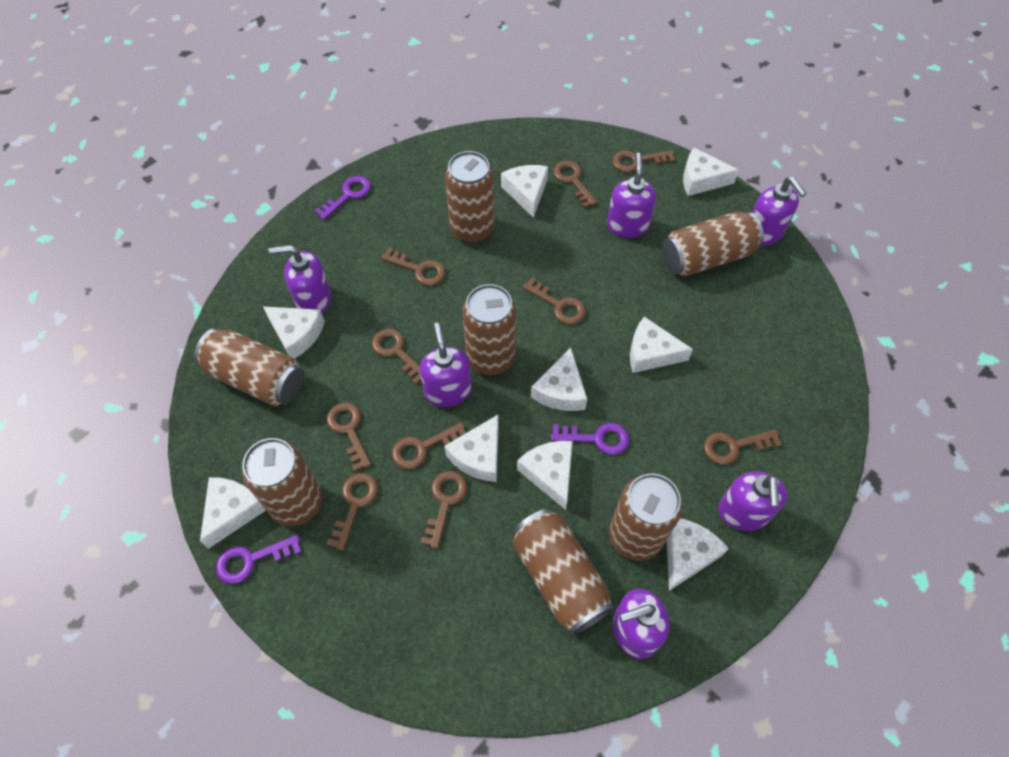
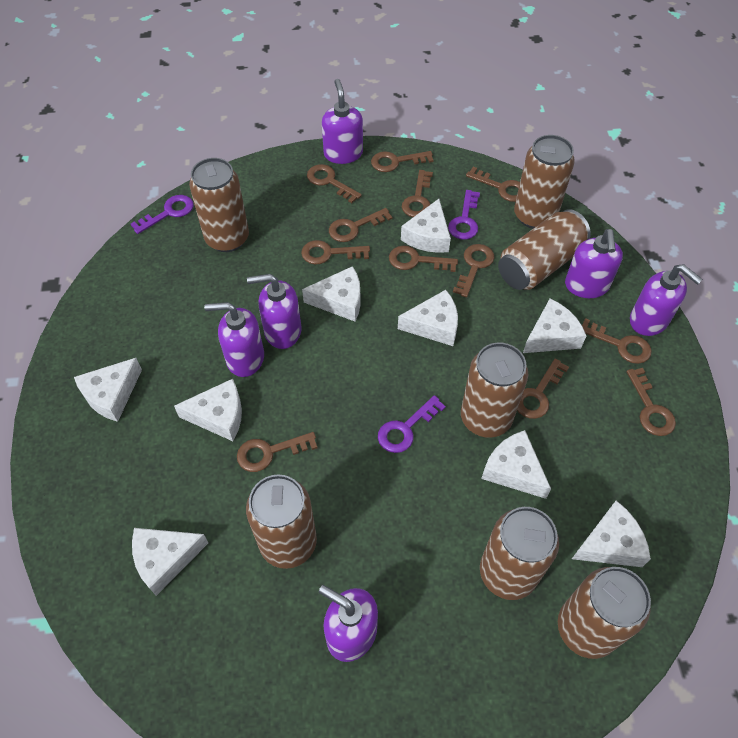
brown key: 10 -> 12

